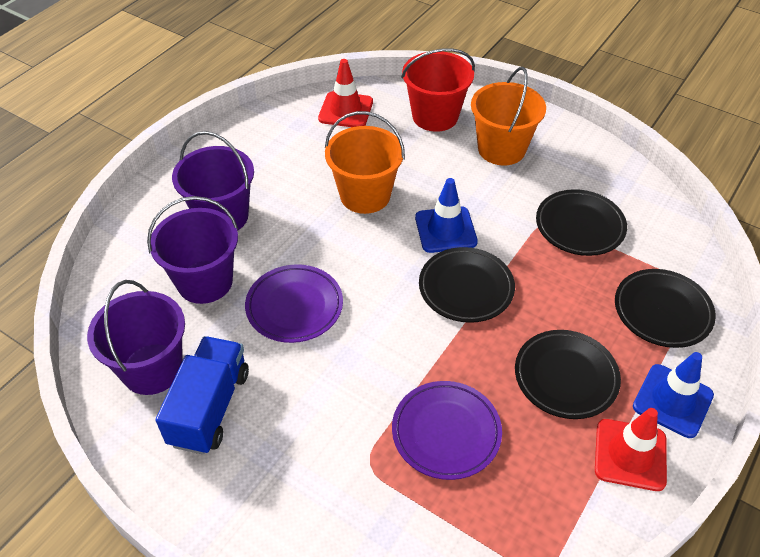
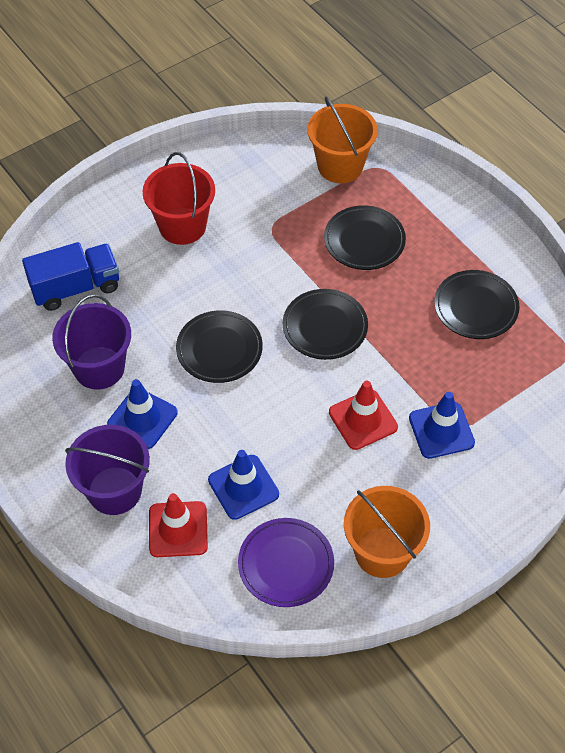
blue traffic cone: 2 -> 3
purple bucket: 3 -> 2
purple plate: 2 -> 1

